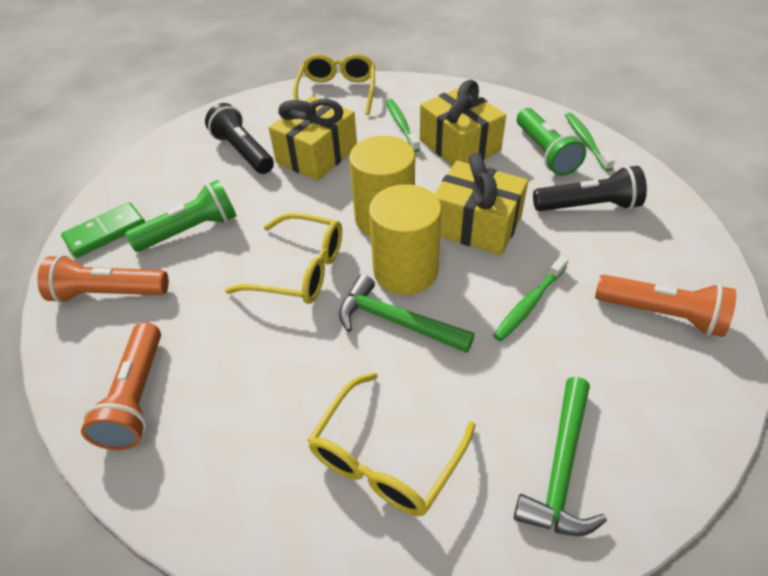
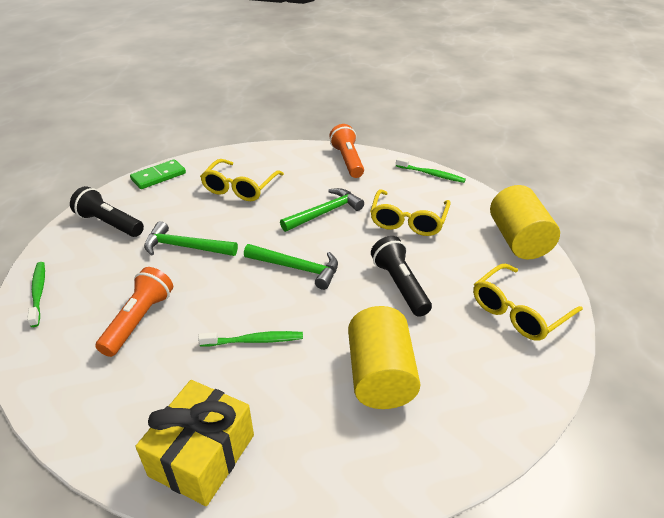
green flashlight: 2 -> 0
green hammer: 2 -> 3
orange flashlight: 3 -> 2
yellow gift: 3 -> 1

